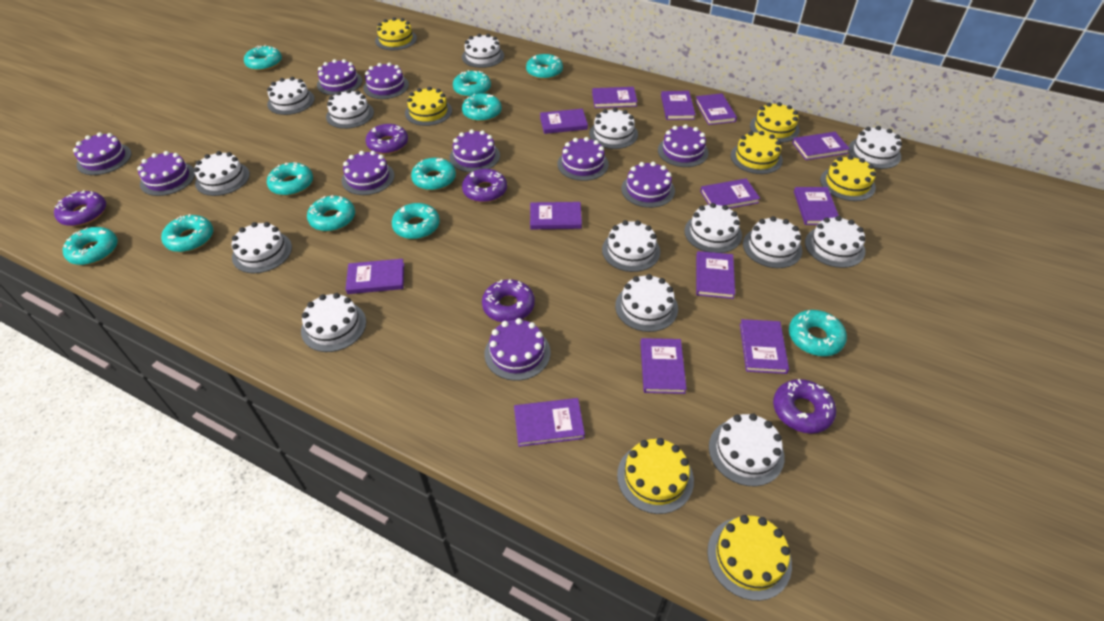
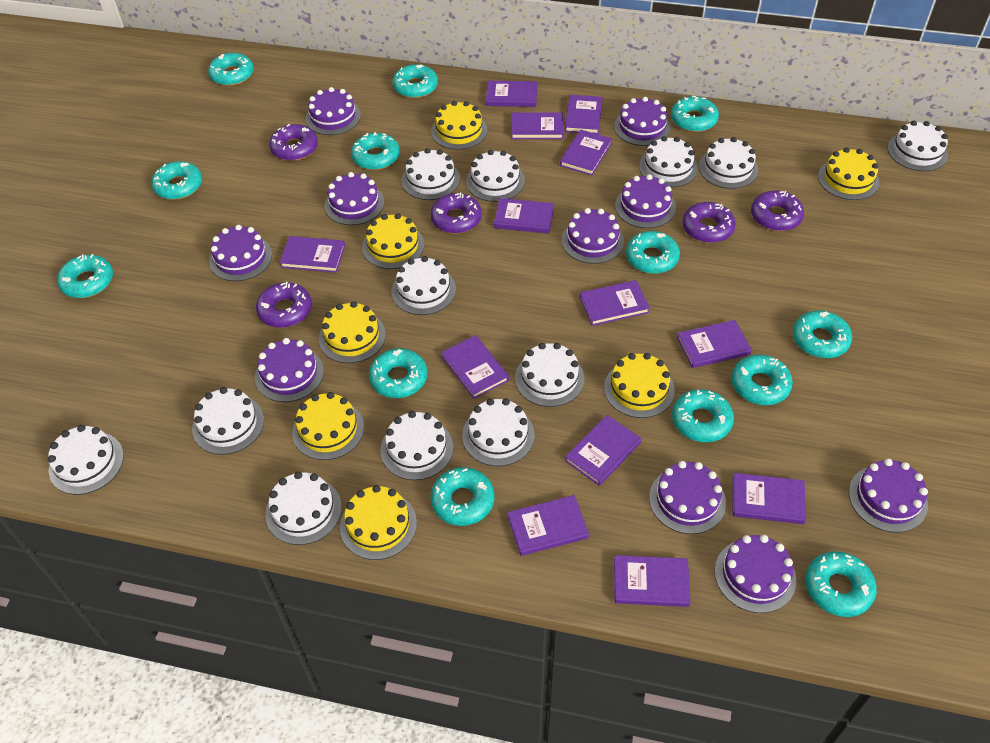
turquoise donut: 11 -> 13
white cake: 14 -> 12

